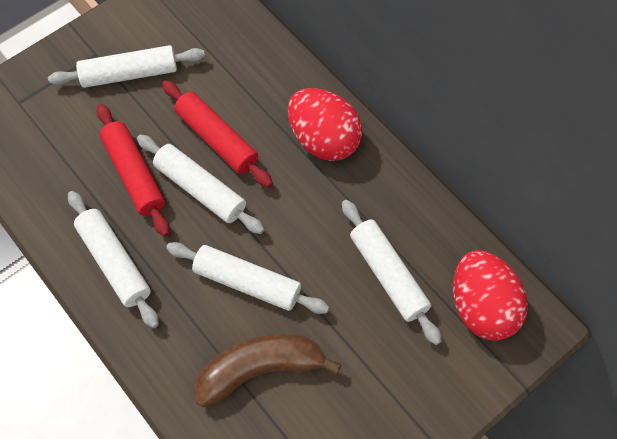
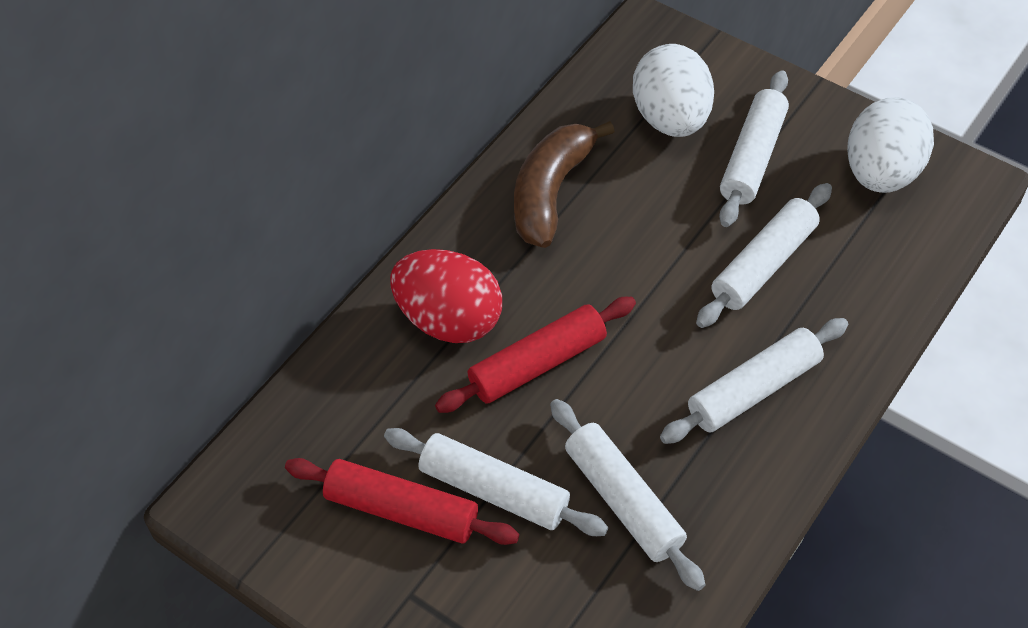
red egg: 2 -> 1
white egg: 0 -> 2

